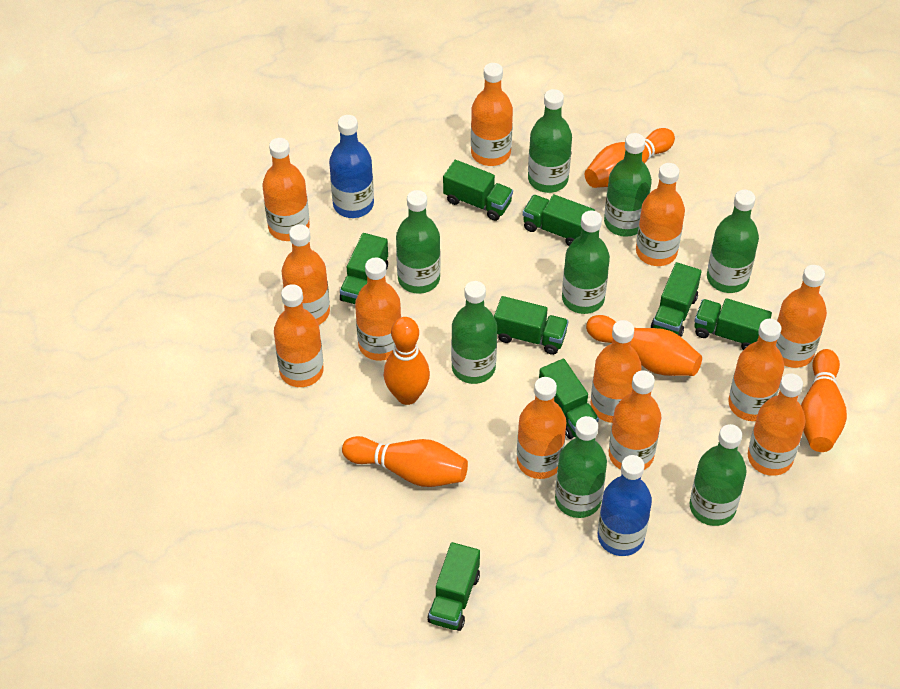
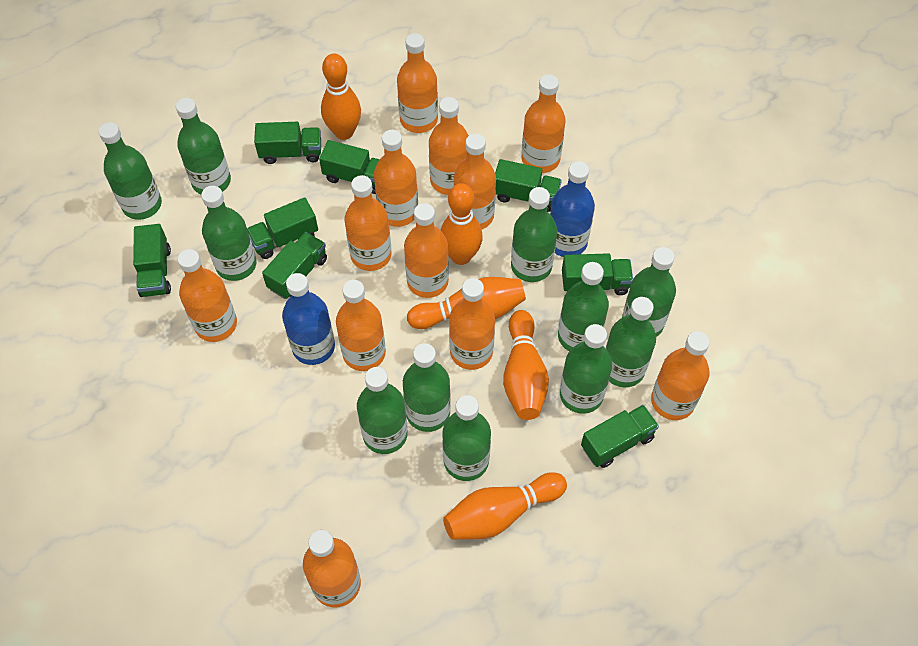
green bottle: 8 -> 11

